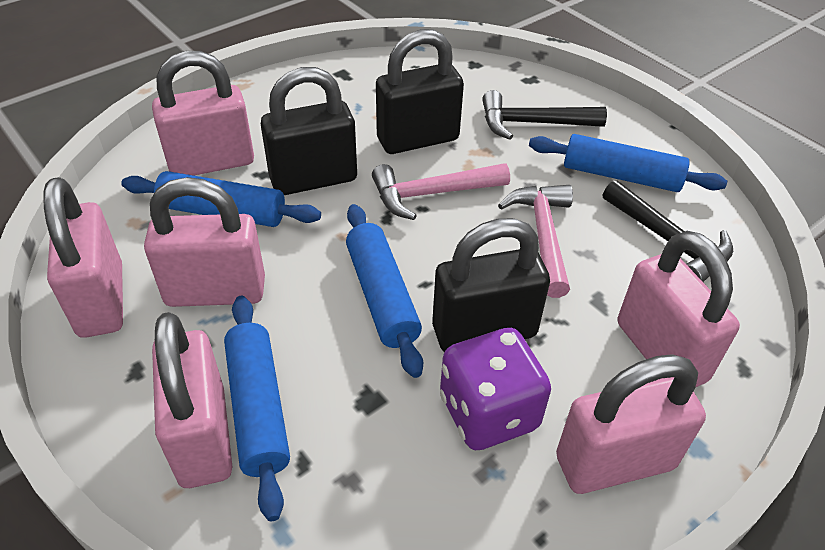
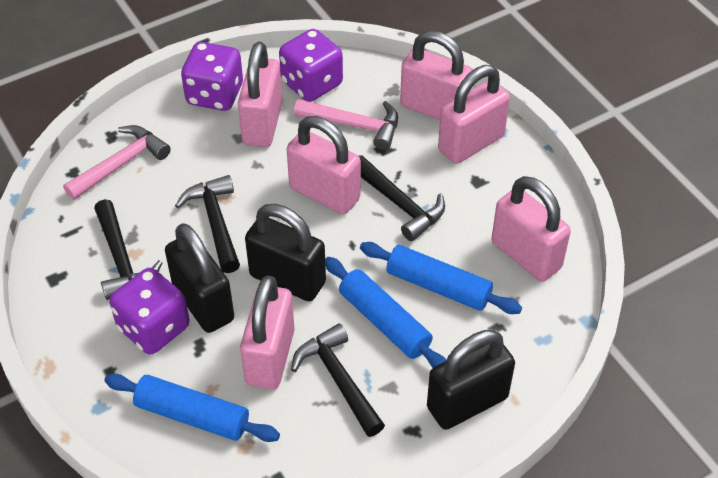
black hammer: 2 -> 4
blue rolling pin: 4 -> 3
purple dice: 1 -> 3

